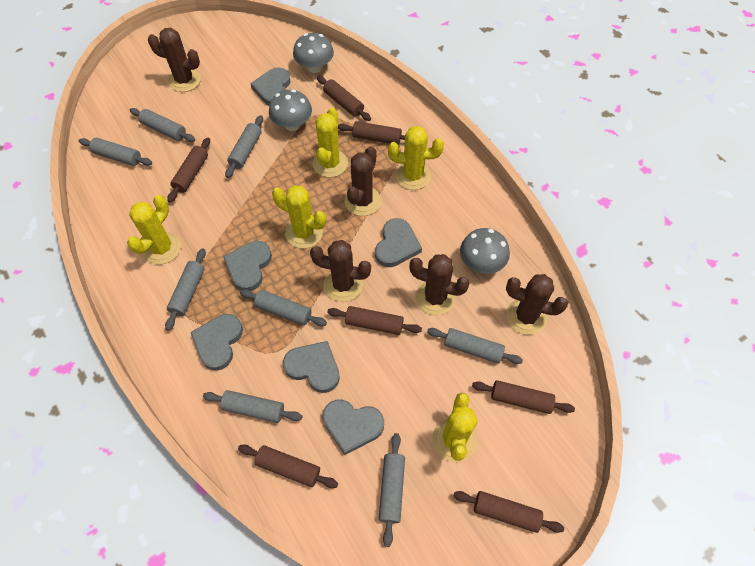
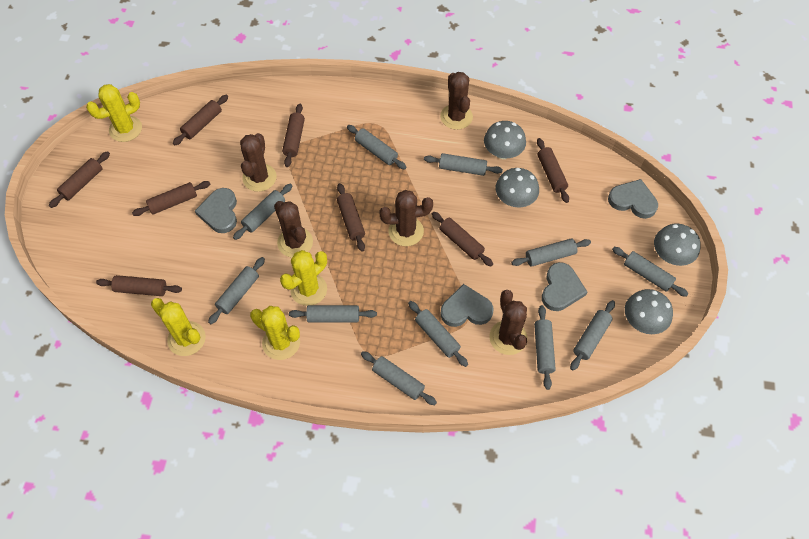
brown rolling pin: 7 -> 8
grey heart: 6 -> 4
grey mushroom: 3 -> 4
grey rolling pin: 8 -> 11
yellow cactus: 5 -> 4

